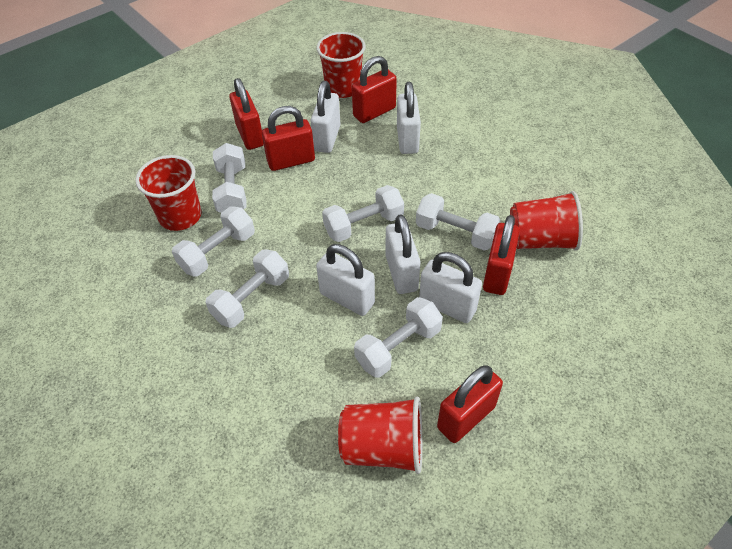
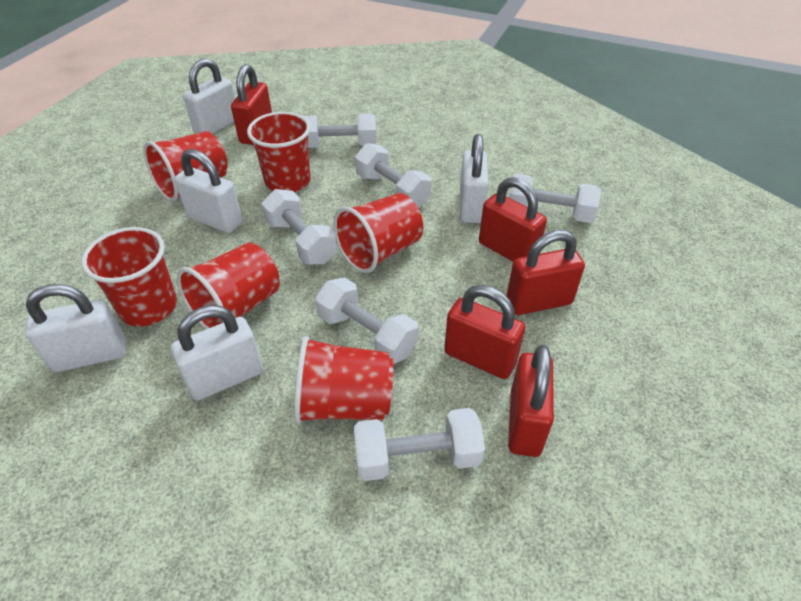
red cup: 4 -> 6

